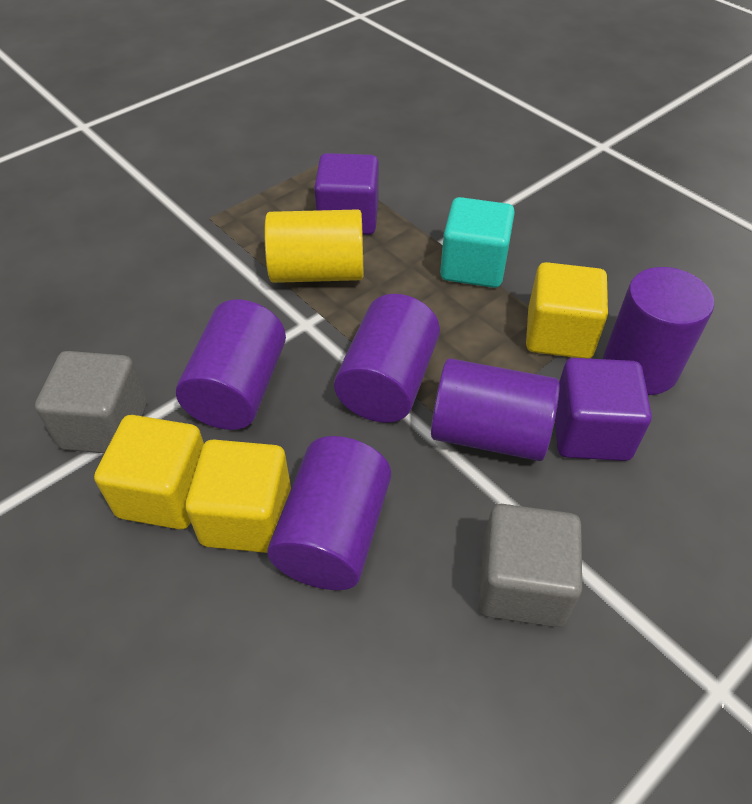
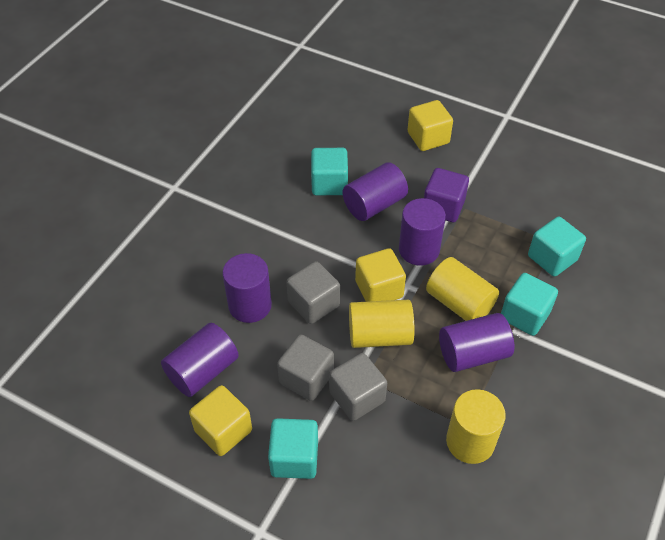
grey cube: 2 -> 3
purple cube: 2 -> 1
turquoise cube: 1 -> 4
yellow cylinder: 1 -> 3

